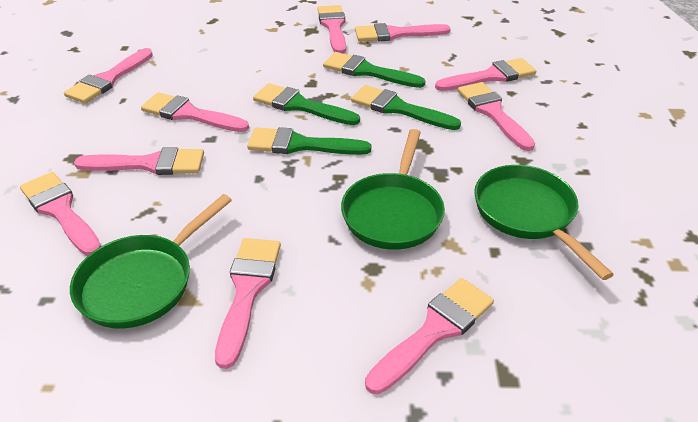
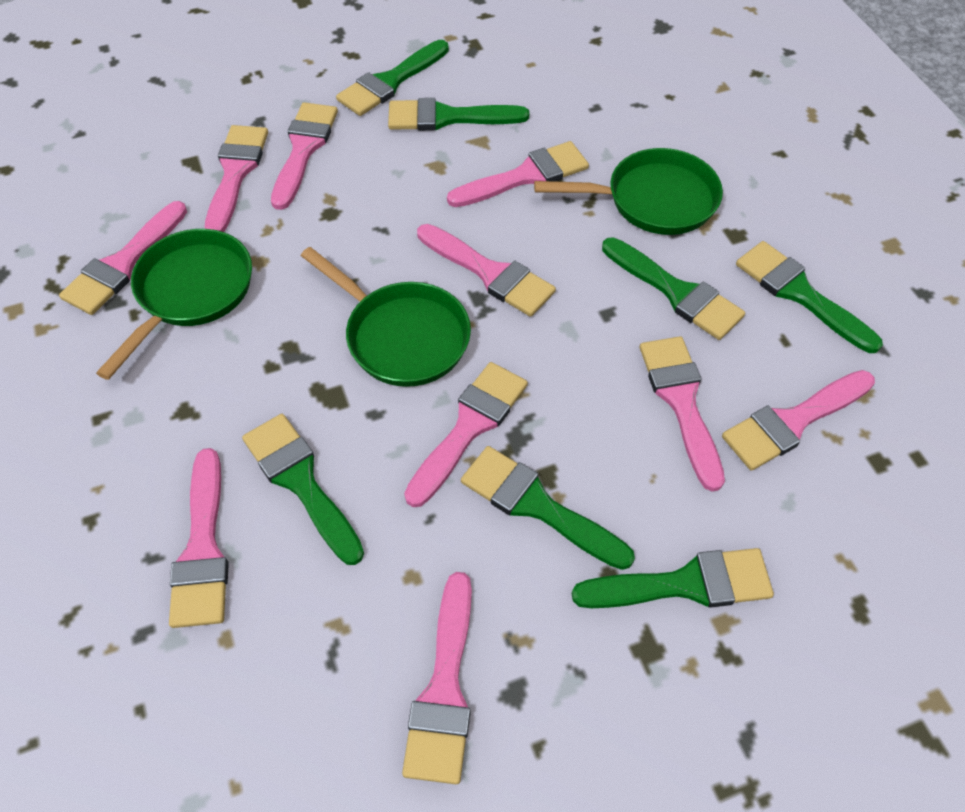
green brush: 4 -> 7

